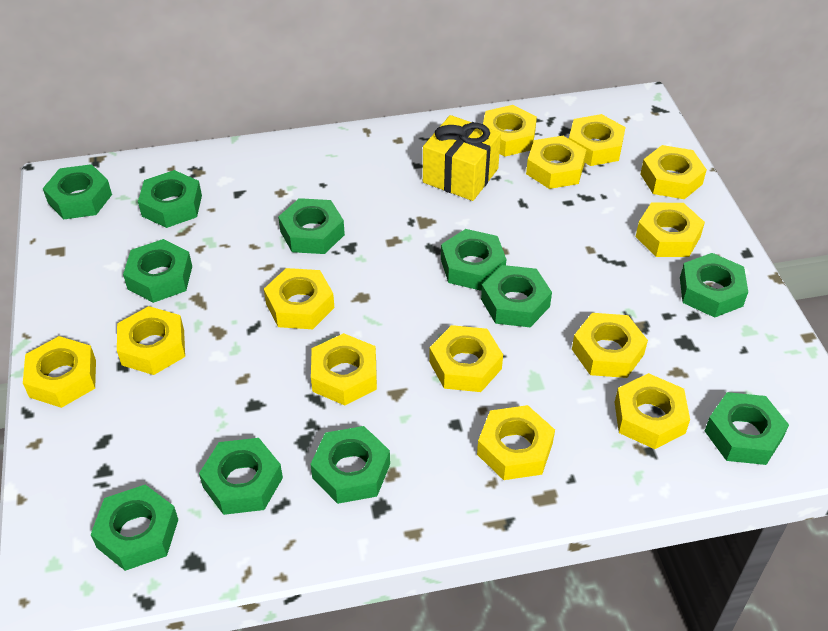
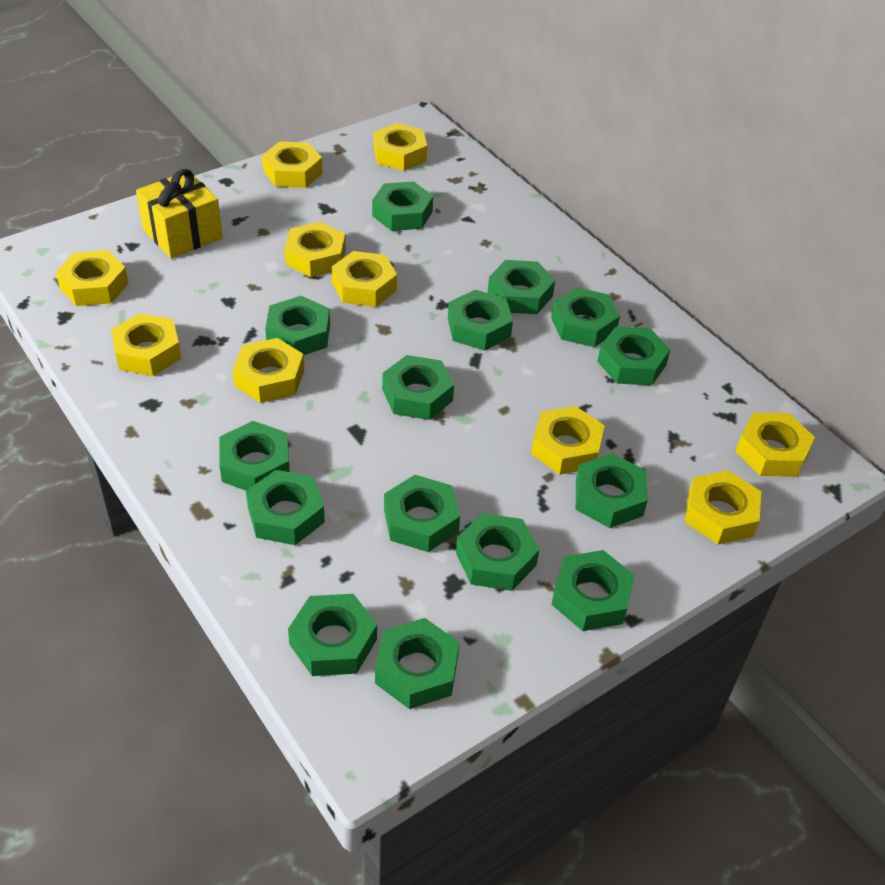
green nut: 11 -> 15
yellow nut: 13 -> 10

